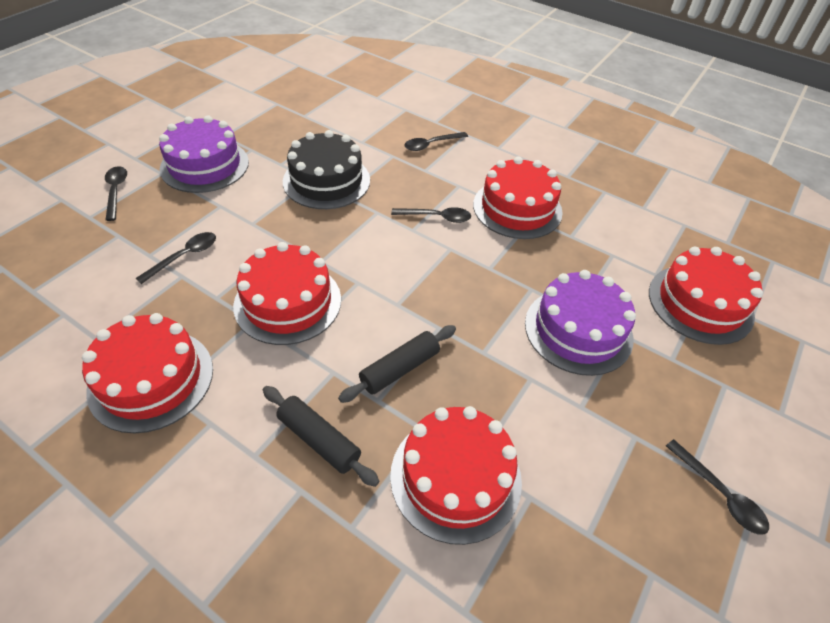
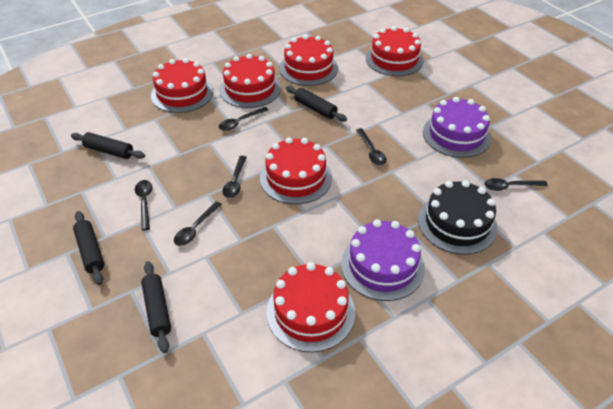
black rolling pin: 2 -> 4
black spoon: 5 -> 6
red cake: 5 -> 6

